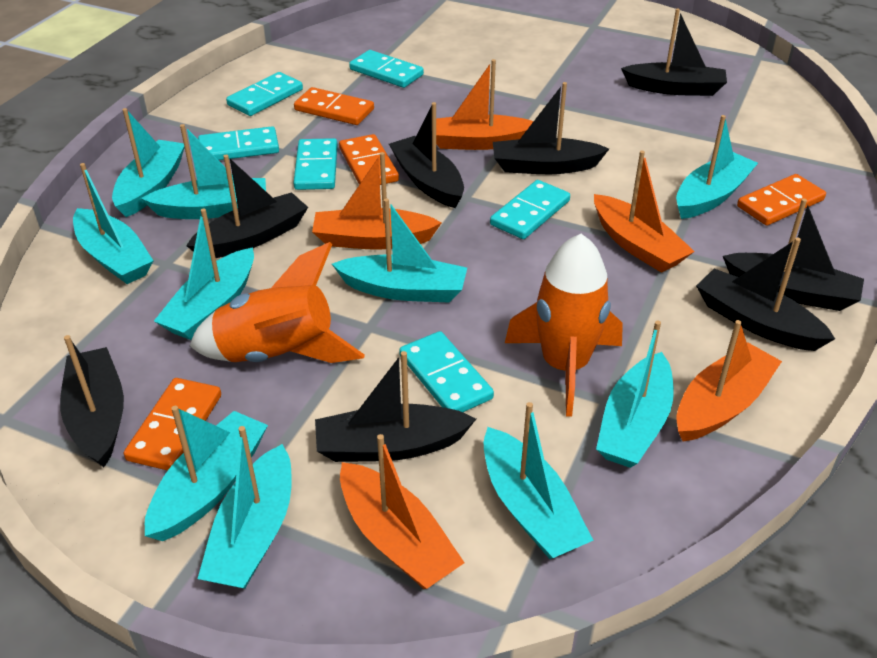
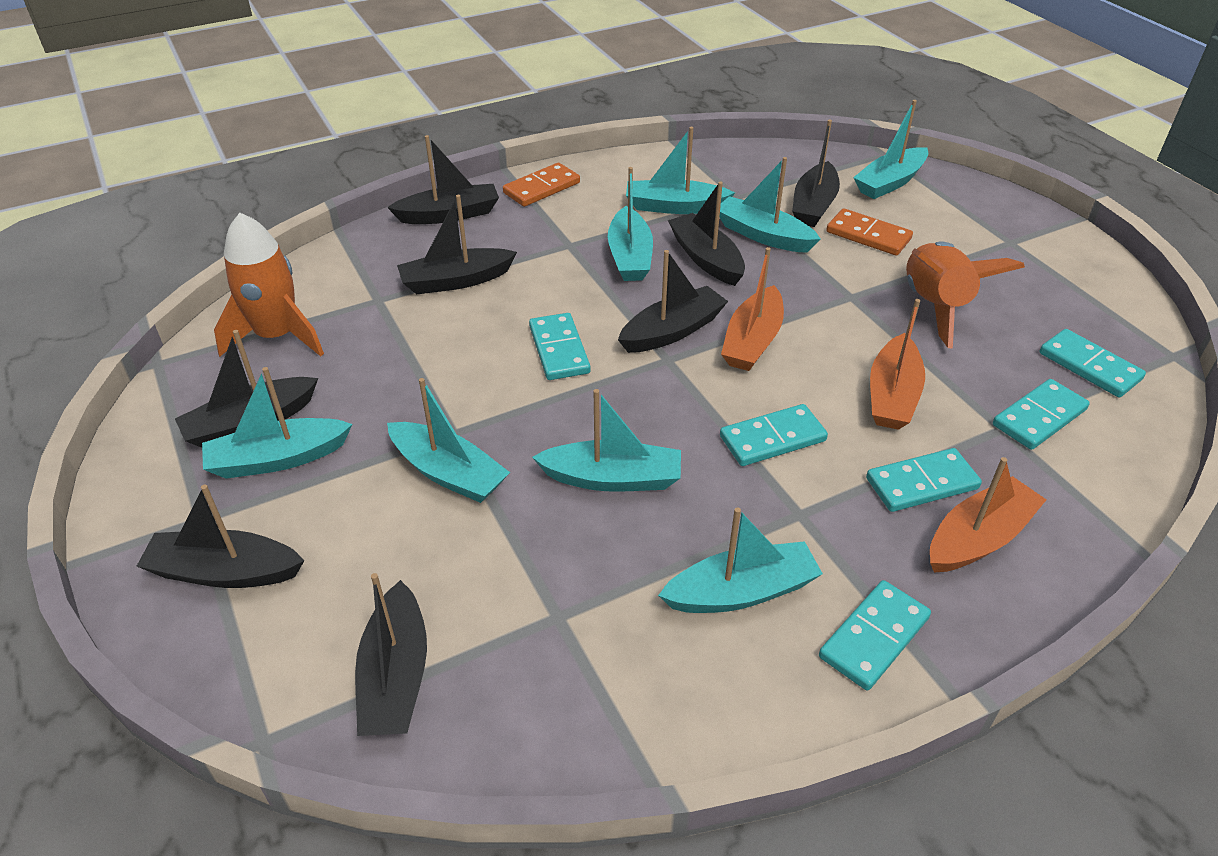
orange boat: 5 -> 3
orange domino: 4 -> 2
turquoise boat: 10 -> 8

